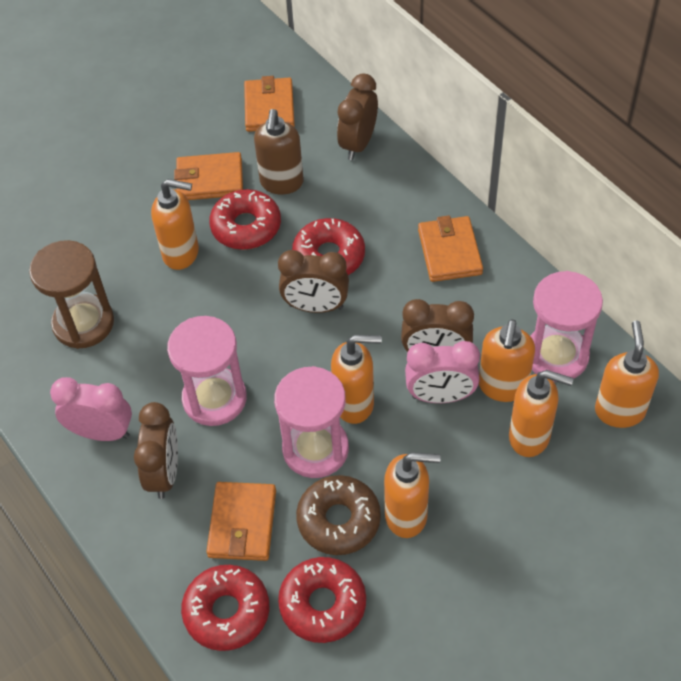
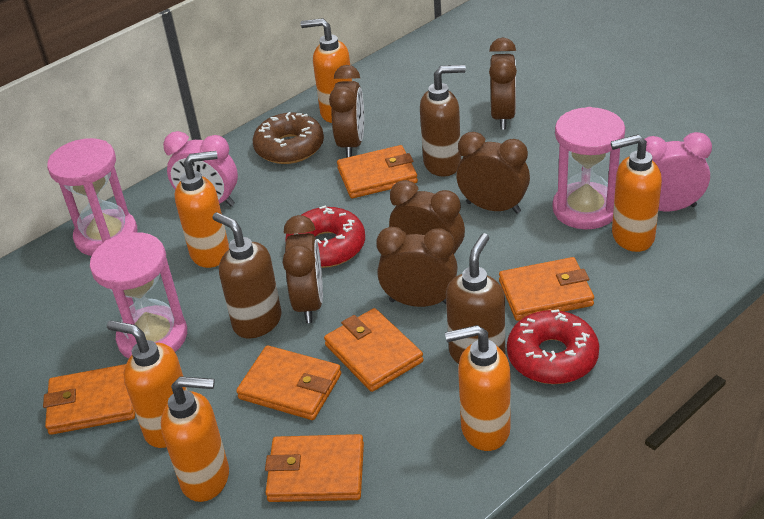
brown clock: 4 -> 6
brown hourglass: 1 -> 0
brown soap dispenser: 1 -> 3
orange wallet: 4 -> 6
red donut: 4 -> 2

